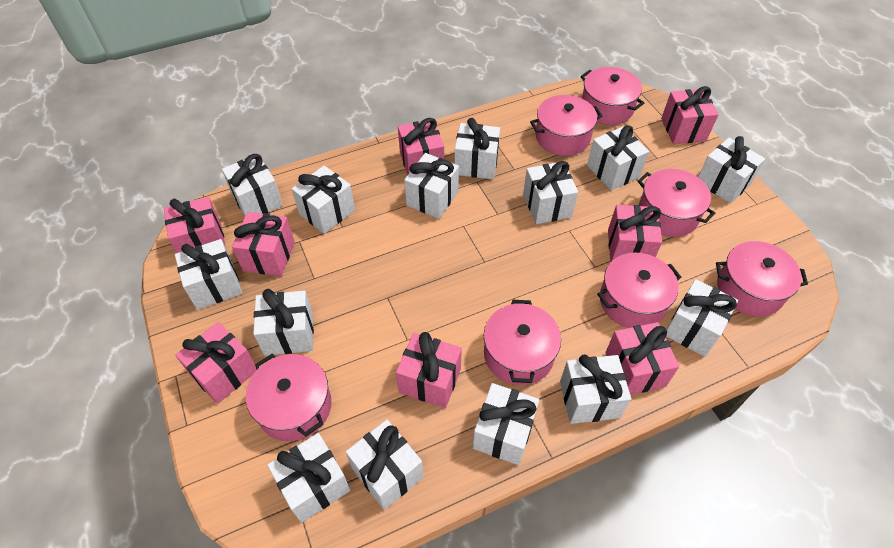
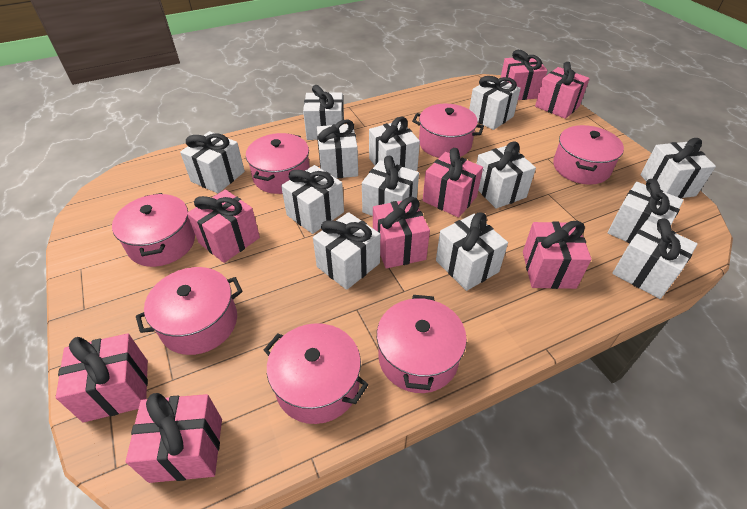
white gift: 14 -> 13

